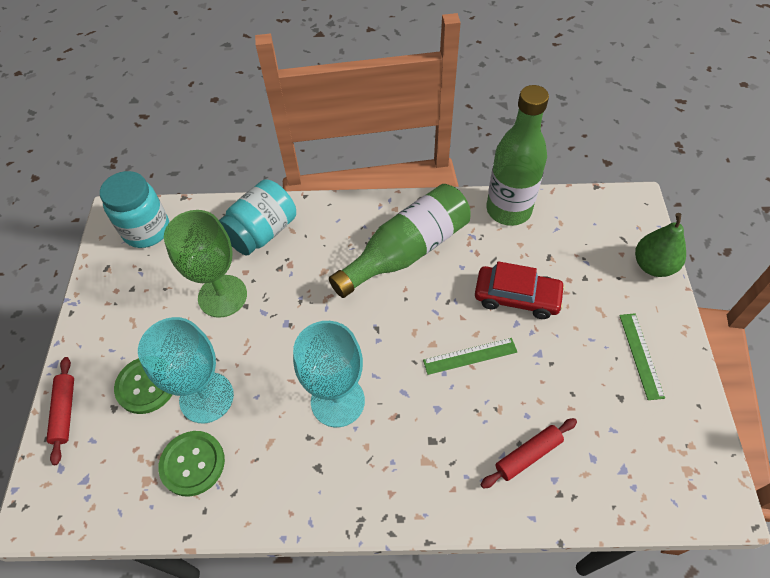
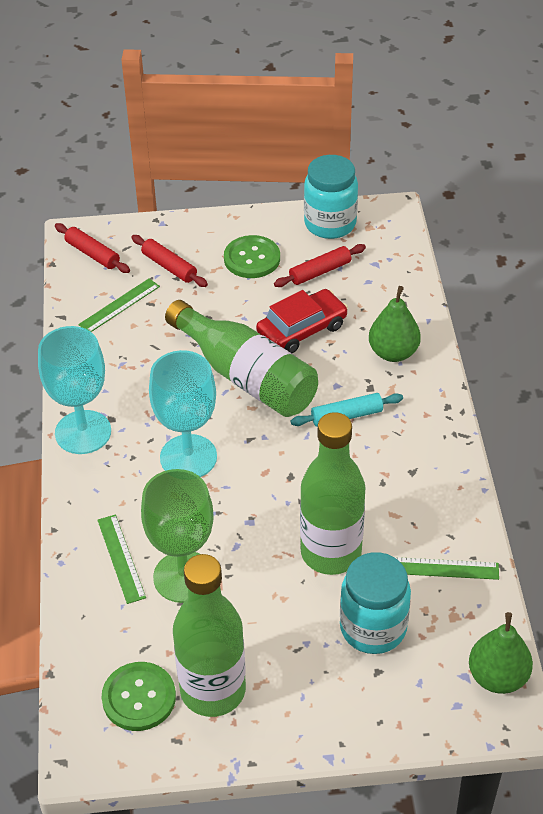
green bottle: 2 -> 3
green pear: 1 -> 2
green ruler: 2 -> 3
red rolling pin: 2 -> 3
turquoise rolling pin: 0 -> 1

